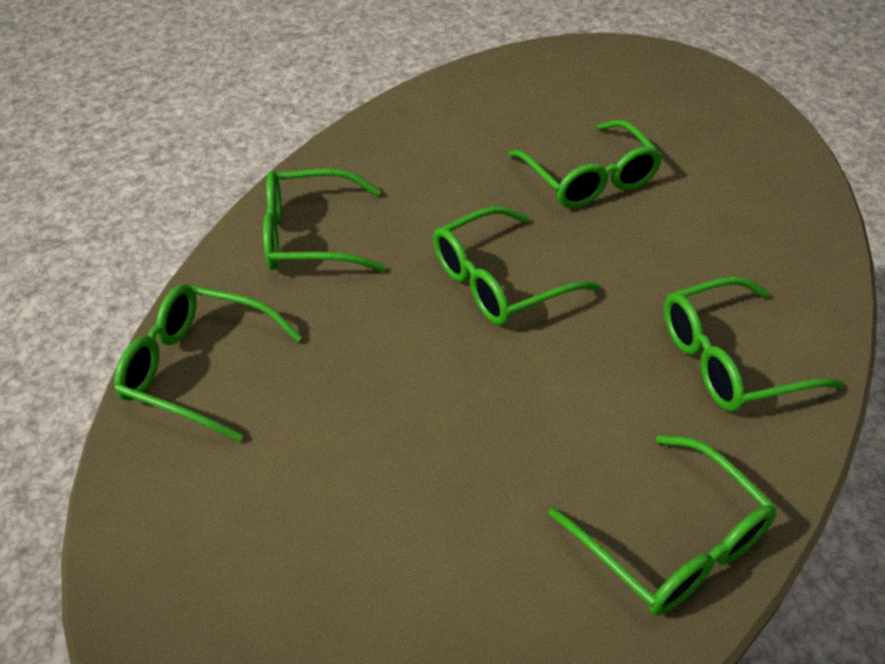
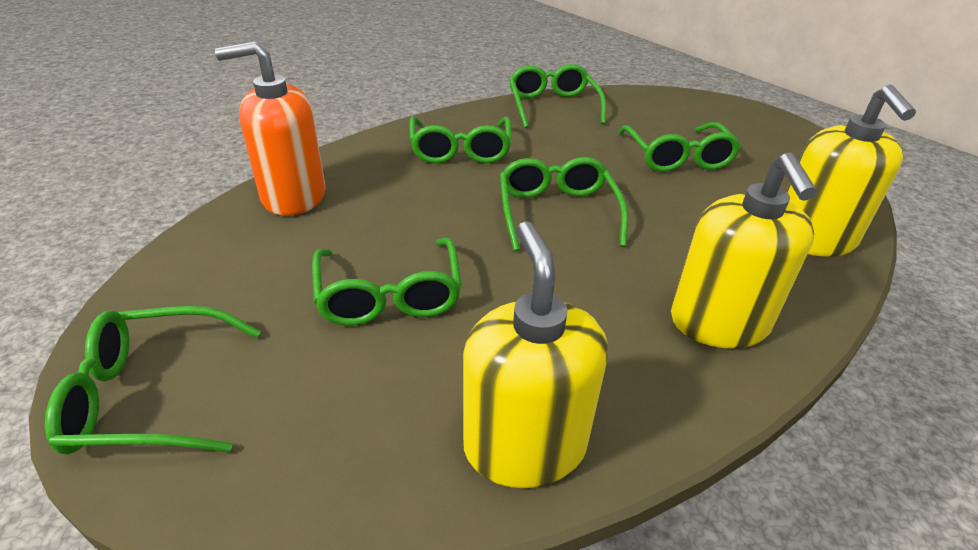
orange soap dispenser: 0 -> 1
yellow soap dispenser: 0 -> 3

